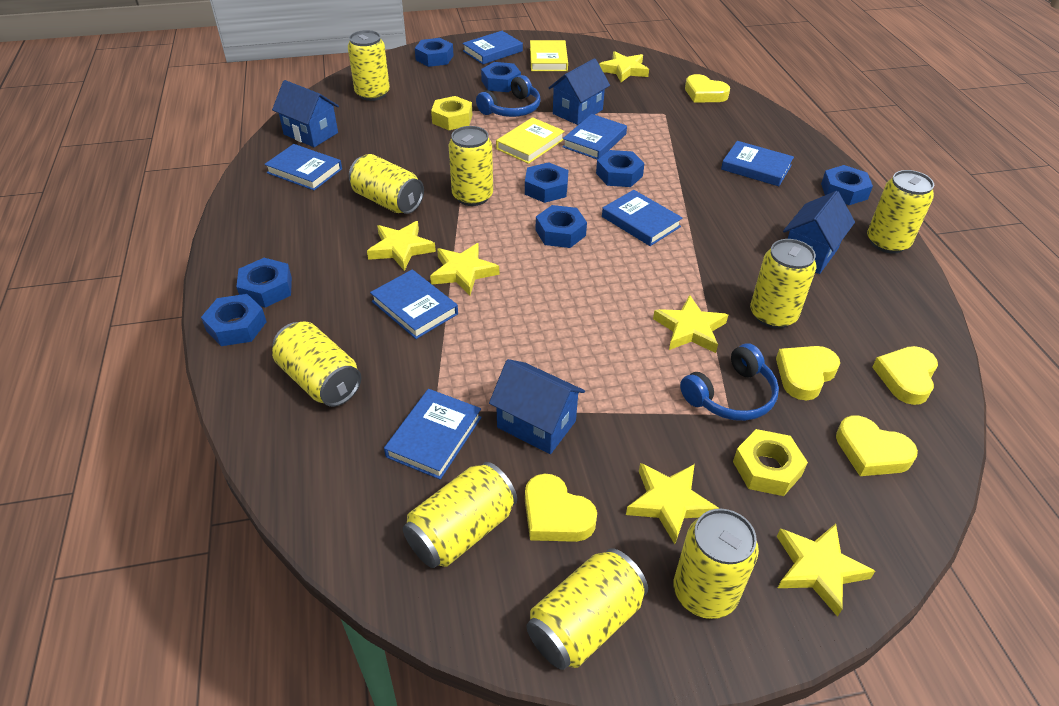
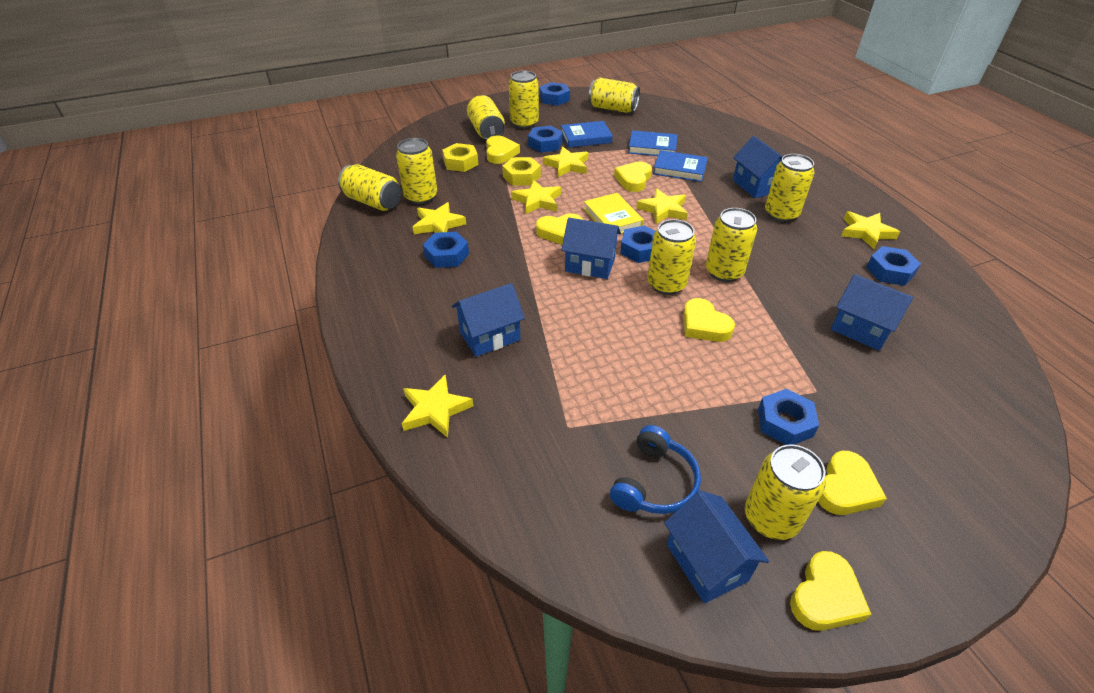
blue book: 7 -> 3
blue headphones: 2 -> 1
blue house: 4 -> 5
blue nut: 8 -> 6
yellow book: 2 -> 1
yellow heart: 5 -> 6

